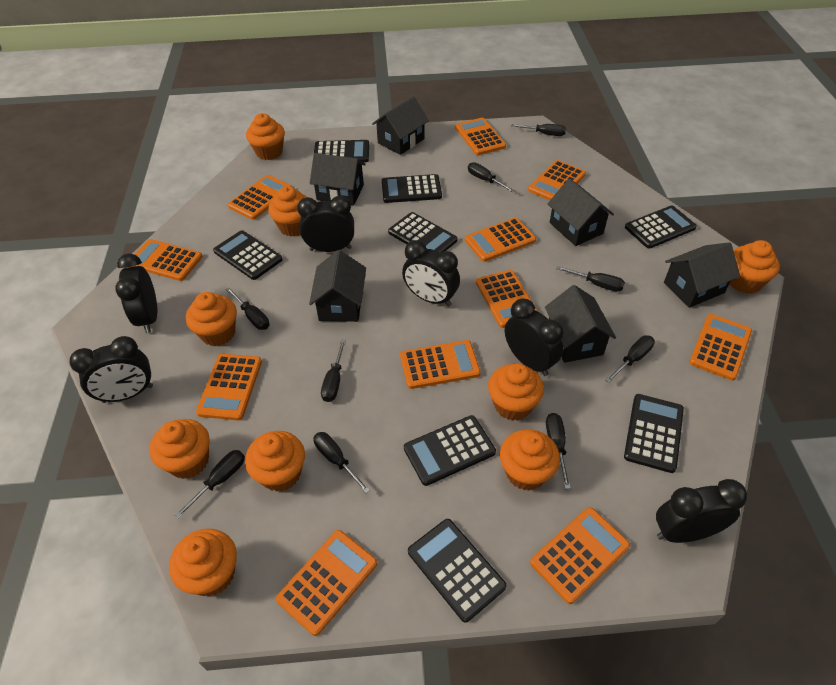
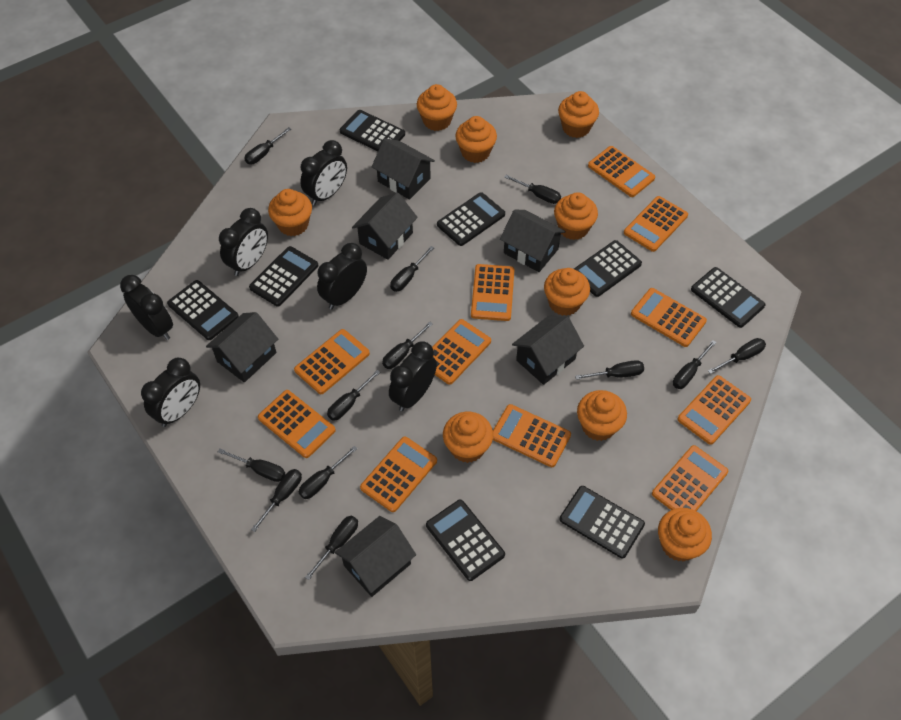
black screwdriver: 9 -> 12

